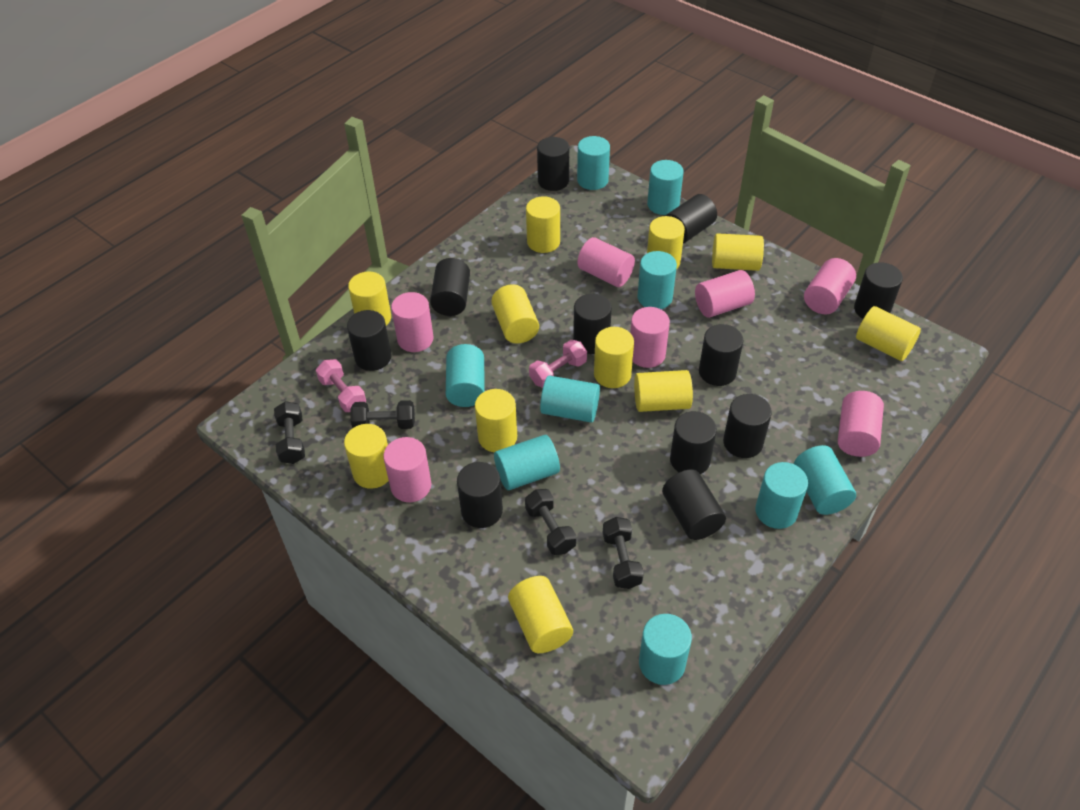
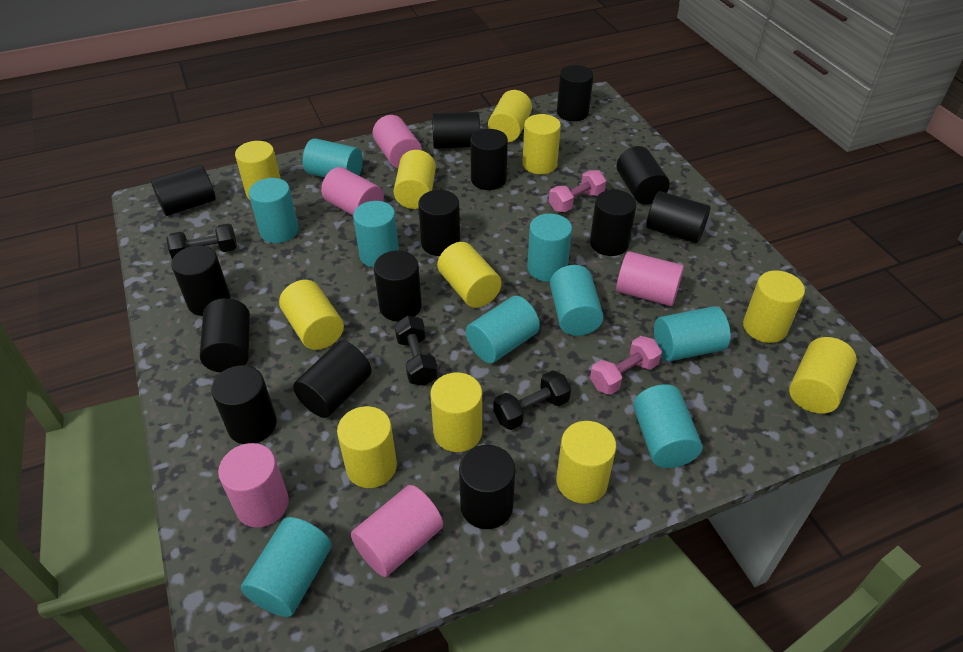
black cylinder: 11 -> 14
black dumbbell: 4 -> 3
pink cylinder: 7 -> 5

